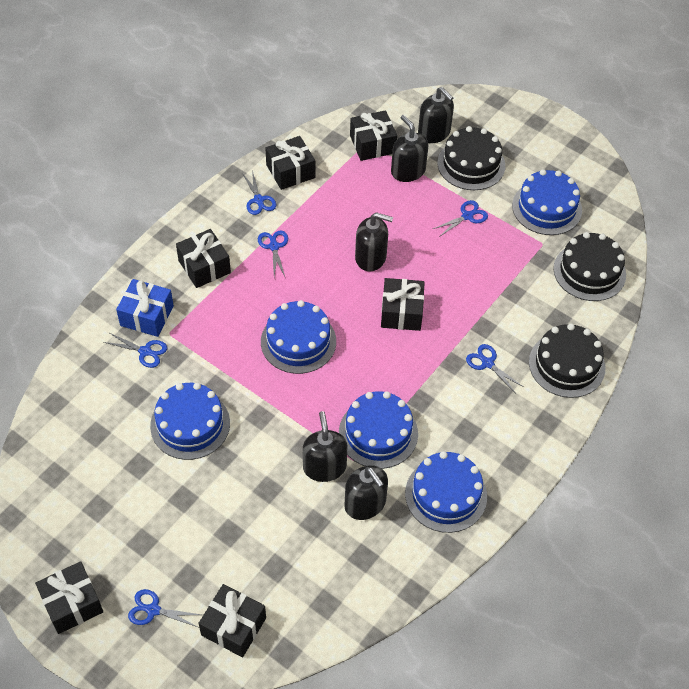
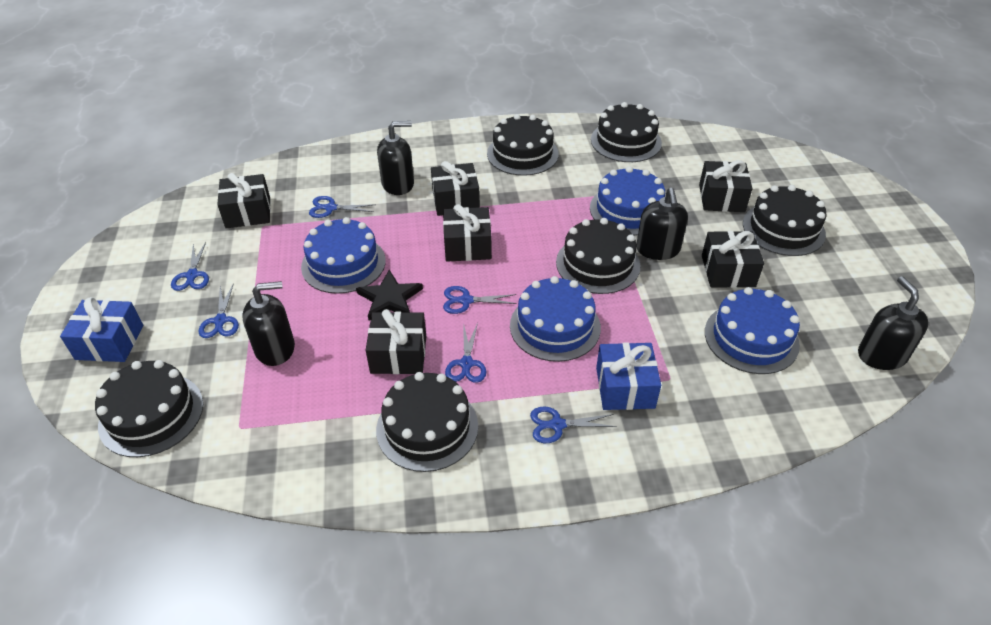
black cake: 3 -> 6
black soap dispenser: 5 -> 4
black star: 0 -> 1
blue cake: 5 -> 4
blue gift: 1 -> 2

